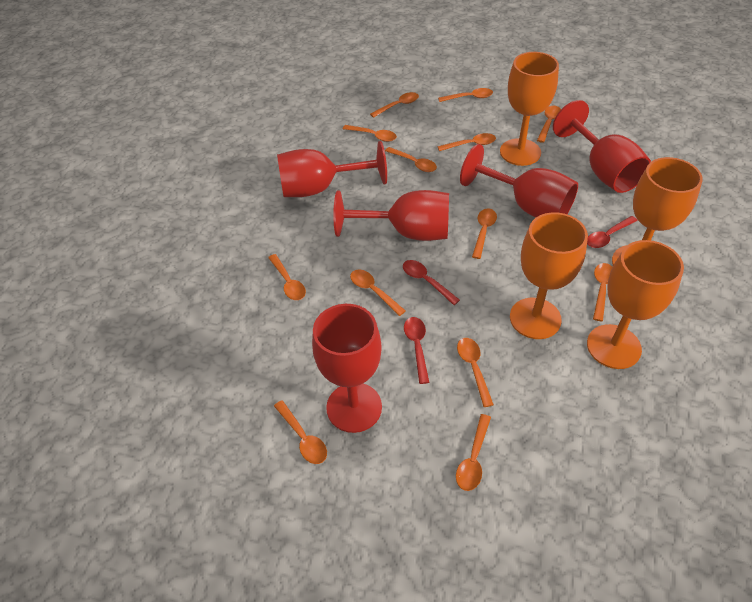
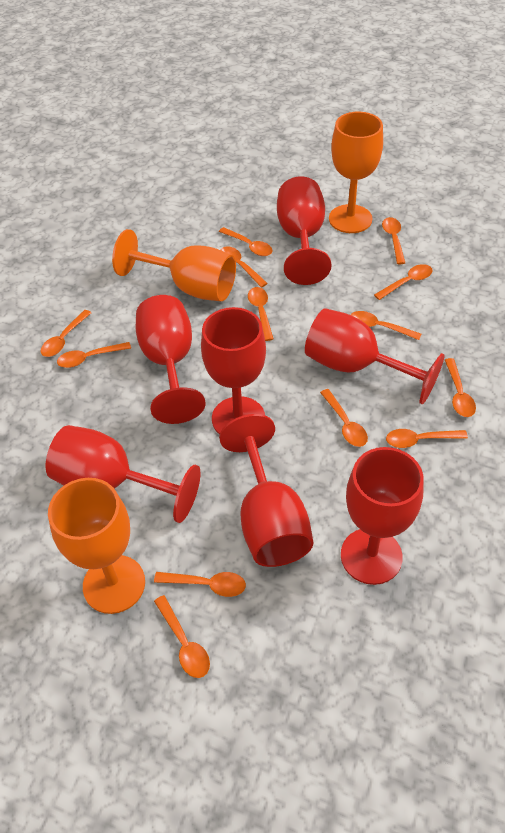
orange goblet: 4 -> 3
red goblet: 5 -> 7
red spoon: 3 -> 0

